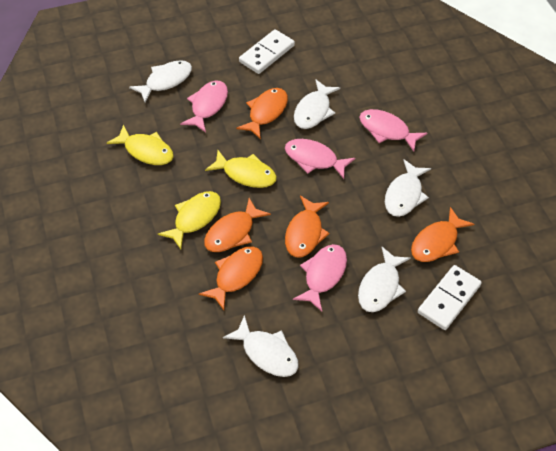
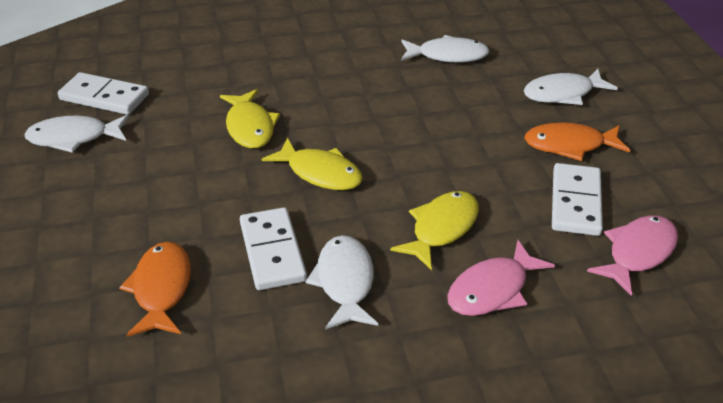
orange fish: 5 -> 2
pink fish: 4 -> 2
white domino: 2 -> 3
white fish: 5 -> 4

